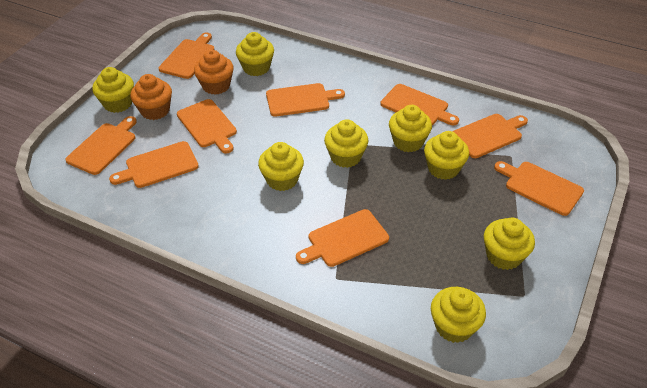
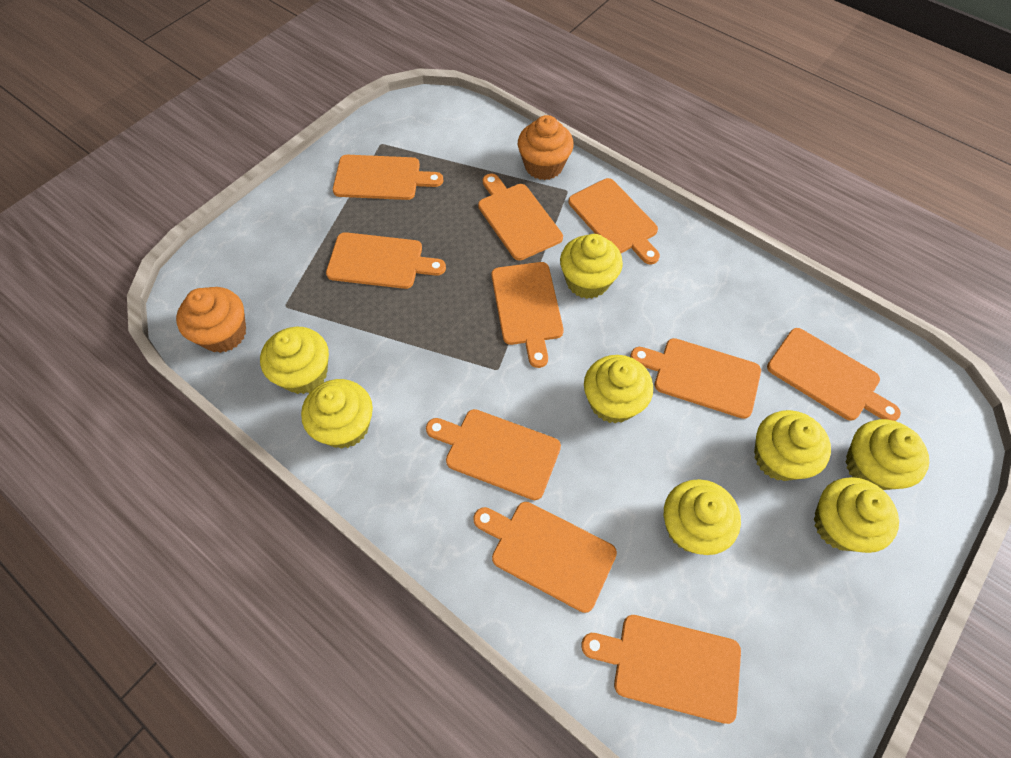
orange cutting board: 9 -> 10

